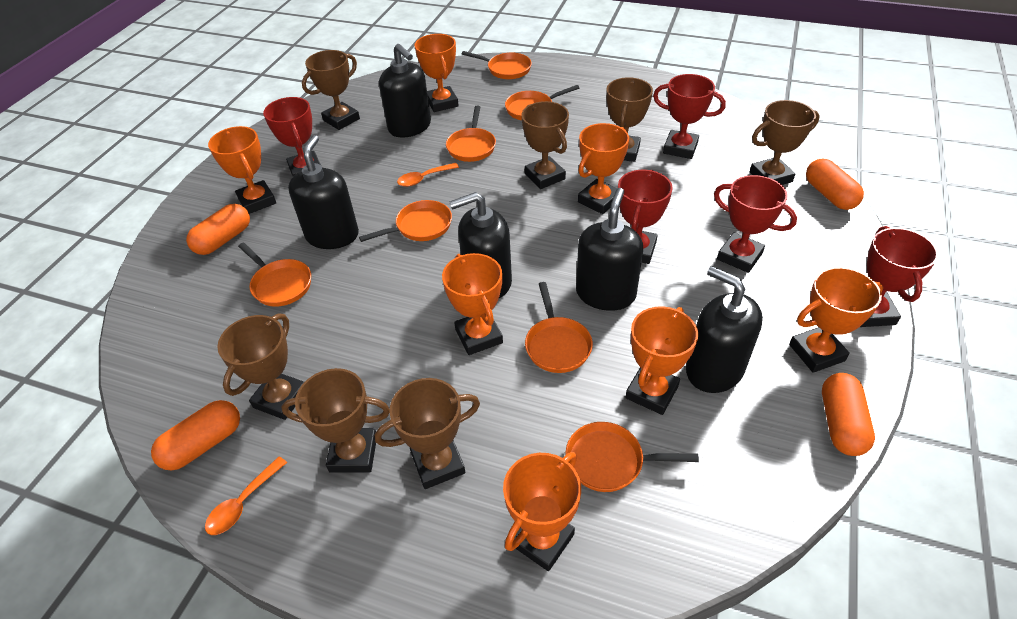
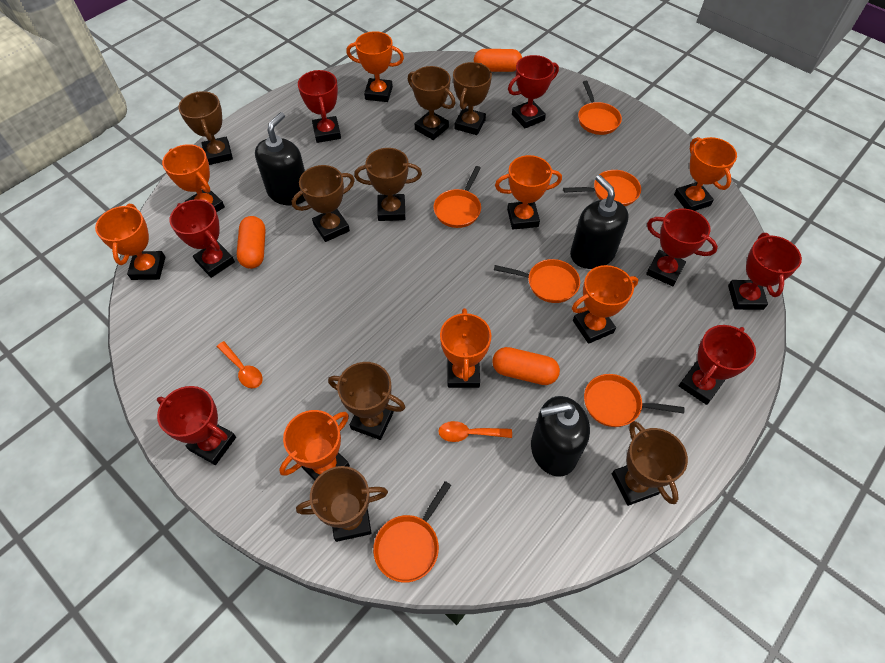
black soap dispenser: 5 -> 3
brown trophy: 7 -> 8
orange capsule: 4 -> 3
orange pan: 7 -> 6
orange trophy: 7 -> 8
red trophy: 5 -> 7

